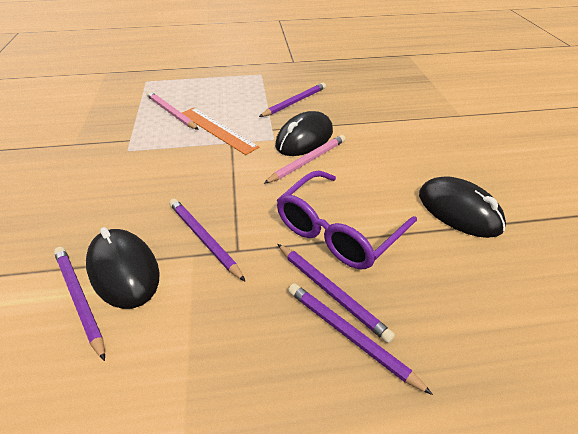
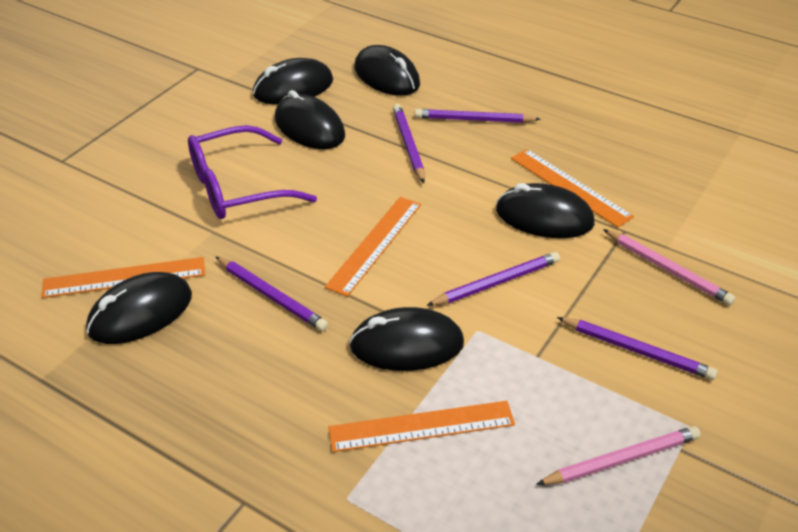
black mouse: 3 -> 6
orange ruler: 1 -> 4

